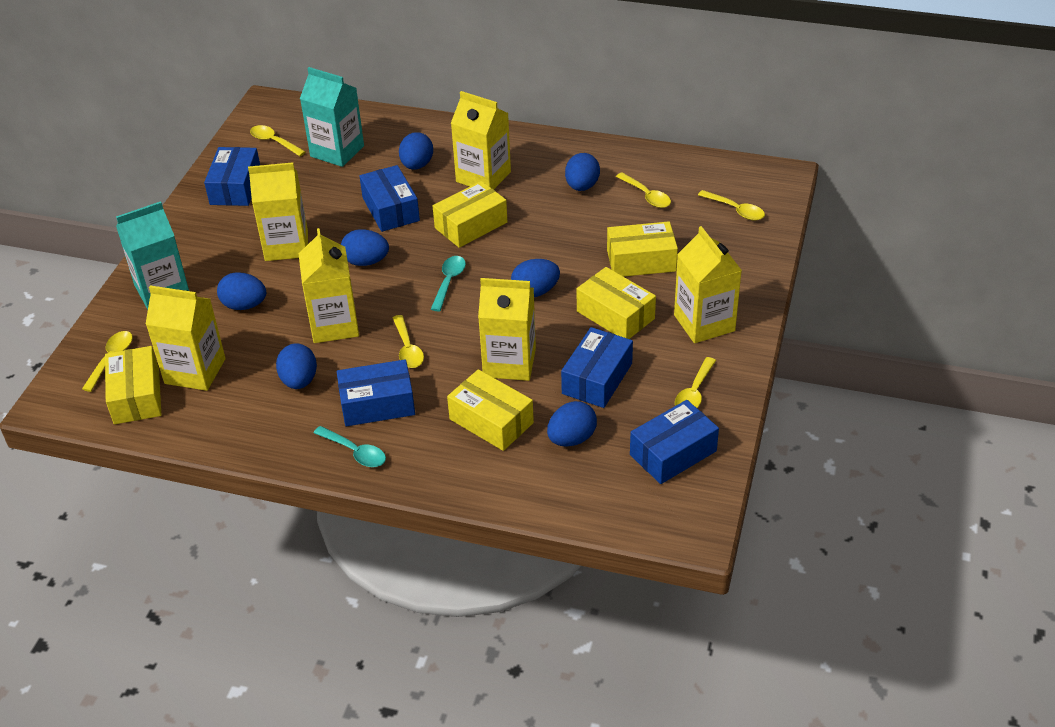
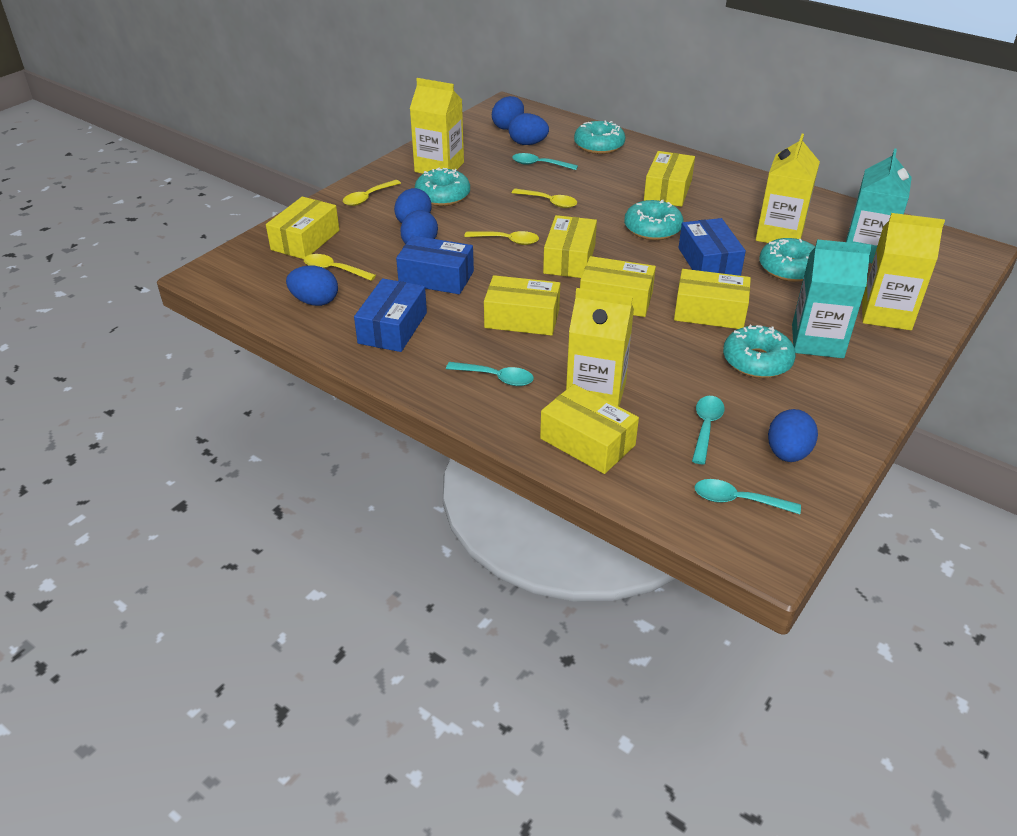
blue box: 5 -> 3
blue egg: 7 -> 6
turquoise donut: 0 -> 5
turquoise spoon: 2 -> 4
yellow box: 5 -> 7
yellow carton: 6 -> 4
yellow spoon: 6 -> 4

